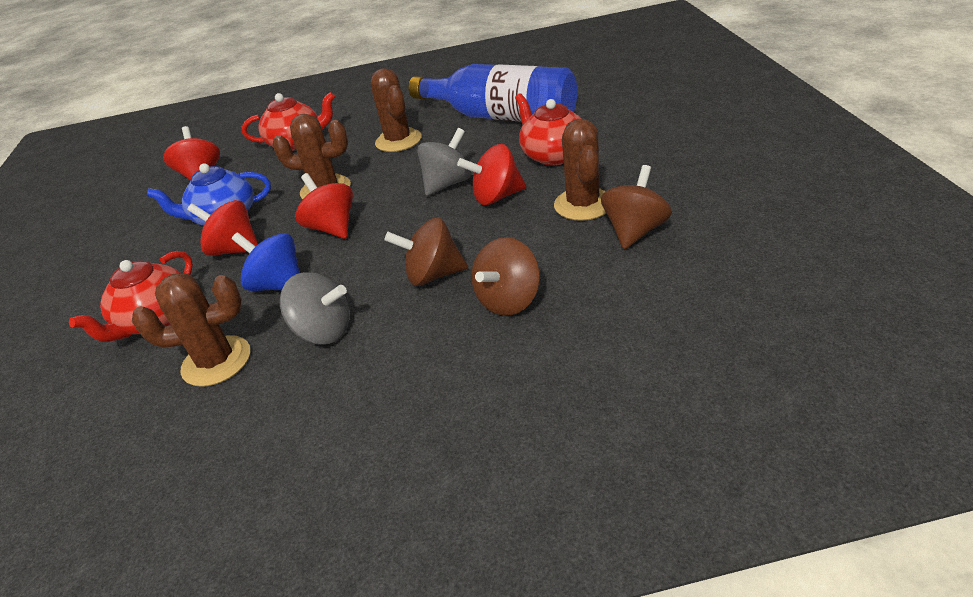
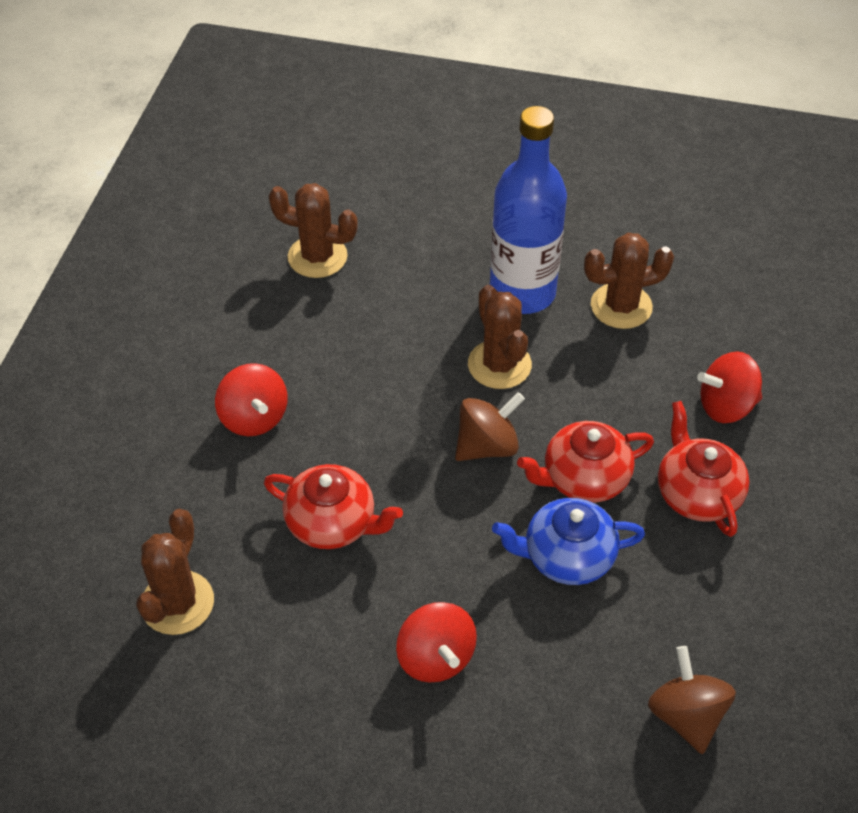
blue spinning top: 1 -> 0
brown spinning top: 3 -> 2
grey spinning top: 2 -> 0
red spinning top: 4 -> 3

